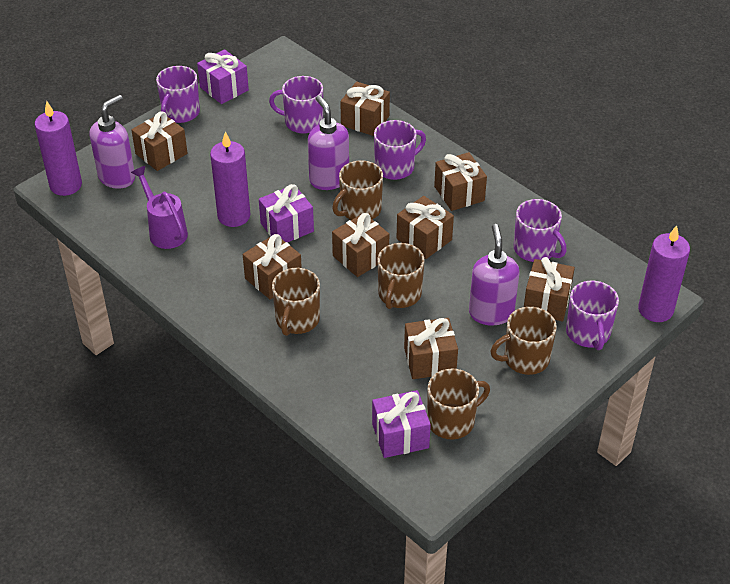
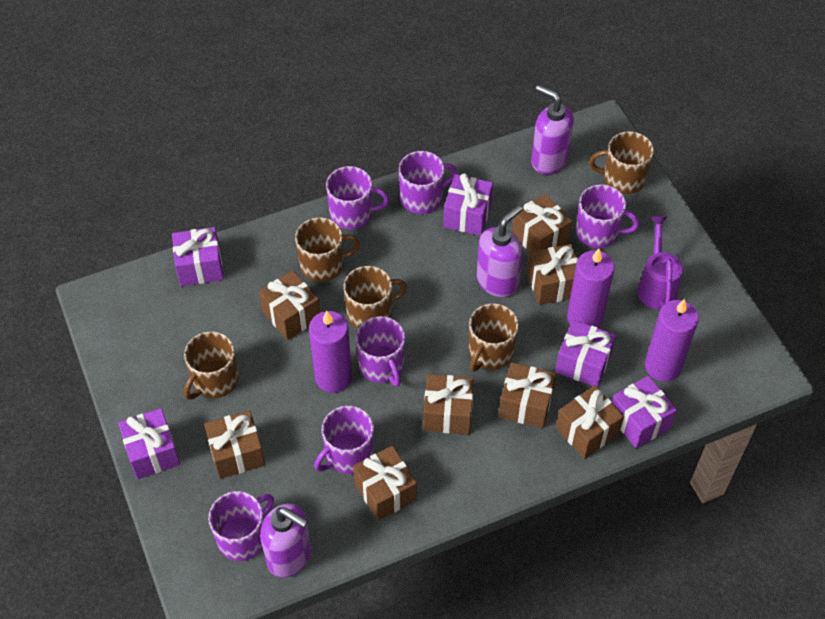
purple gift: 3 -> 5
purple mug: 5 -> 6

